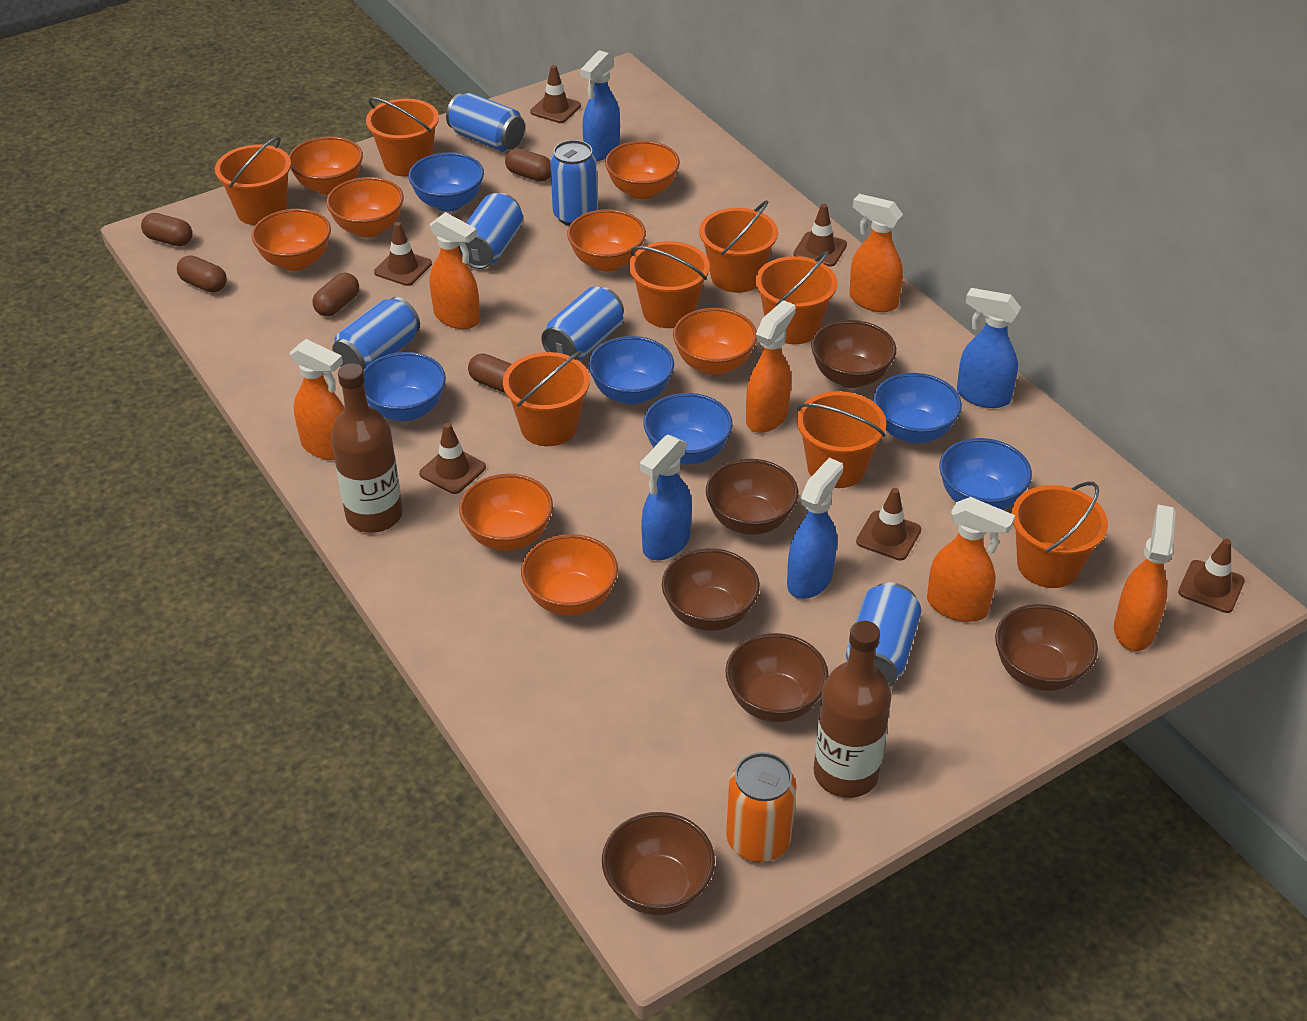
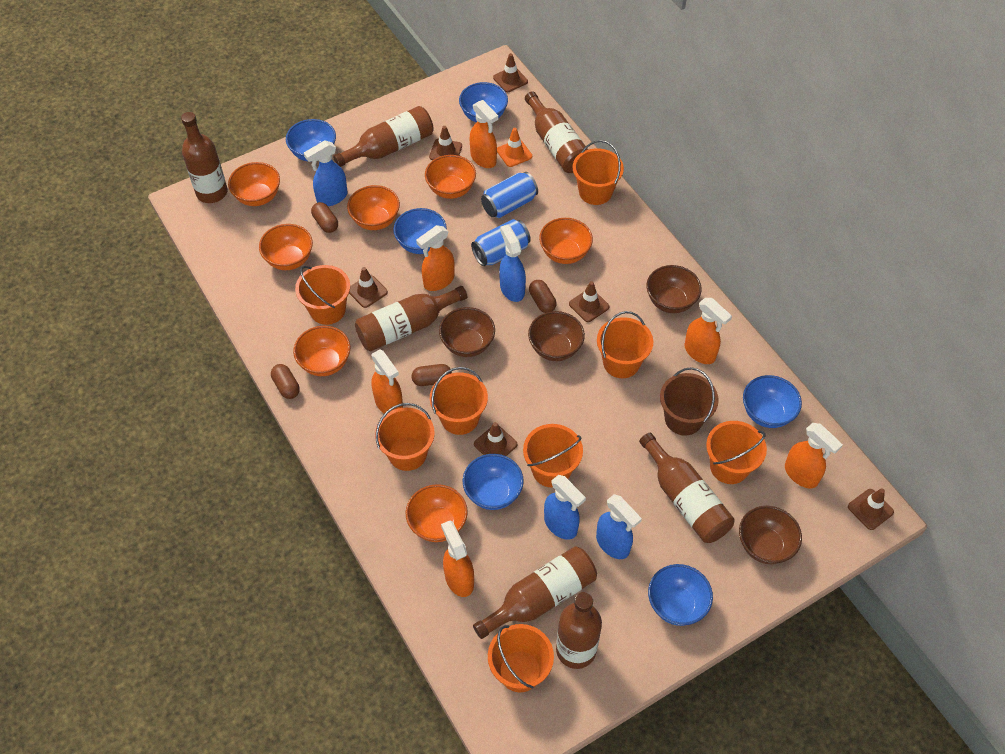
blue can: 6 -> 2
brown bottle: 2 -> 7
brown bowl: 6 -> 4
brown bucket: 0 -> 1
brown capsule: 5 -> 4
orange bowl: 8 -> 7
orange can: 1 -> 0
orange traffic cone: 0 -> 1

